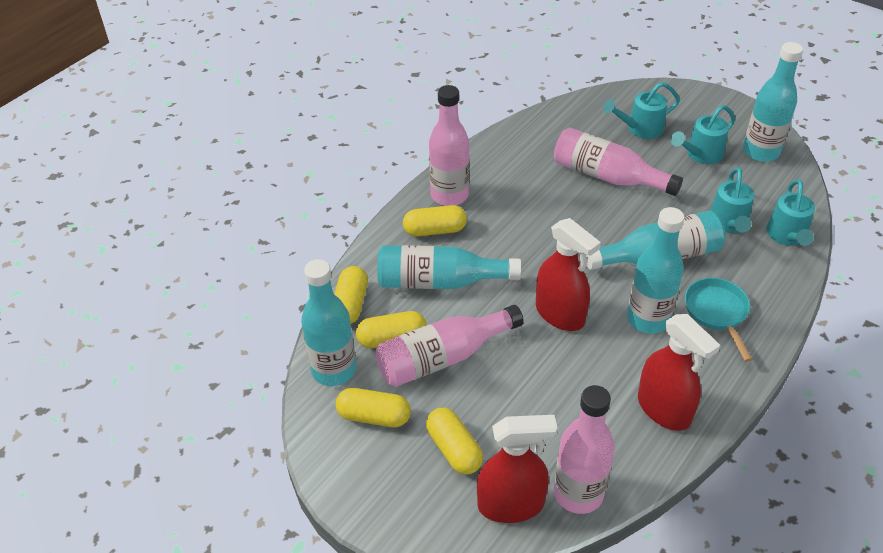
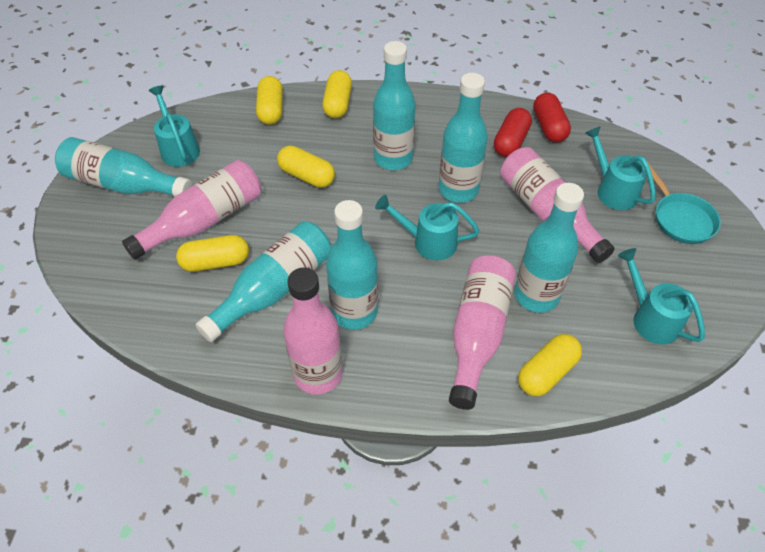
red capsule: 0 -> 2
red spray bottle: 3 -> 0
turquoise bottle: 5 -> 6

